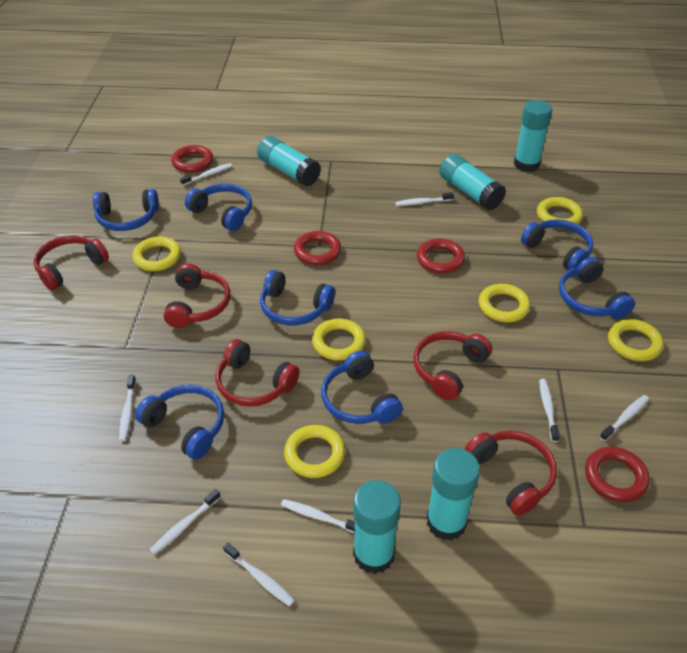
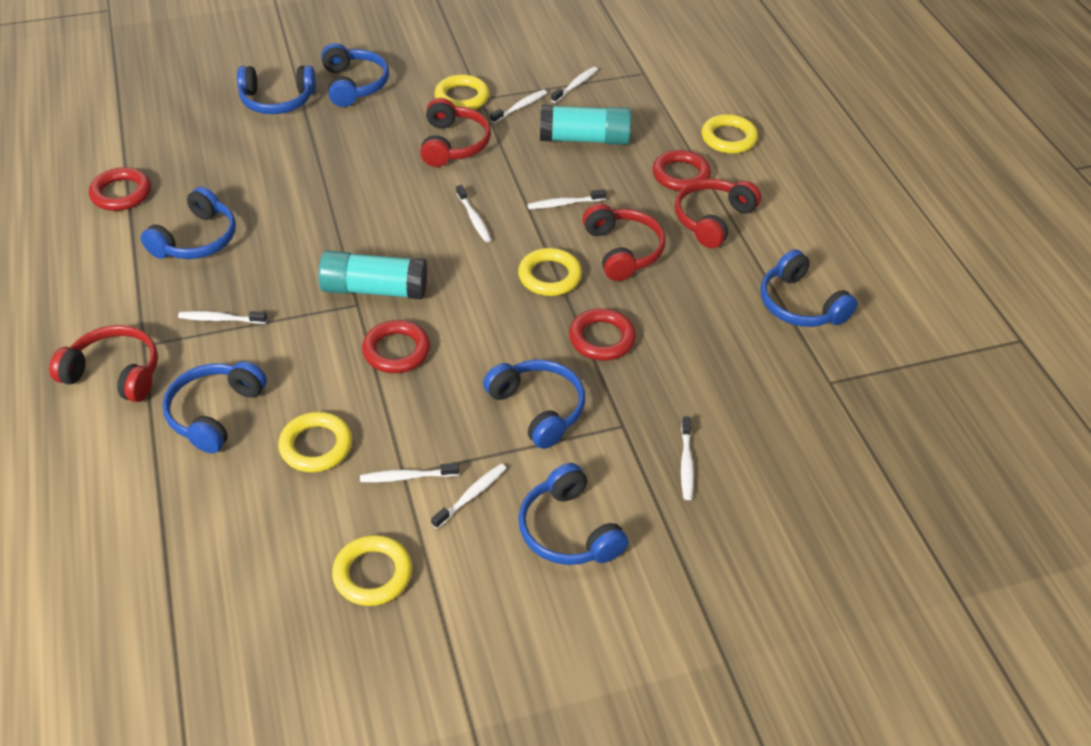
red headphones: 5 -> 4
turquoise glue stick: 5 -> 2
yellow ring: 6 -> 5

